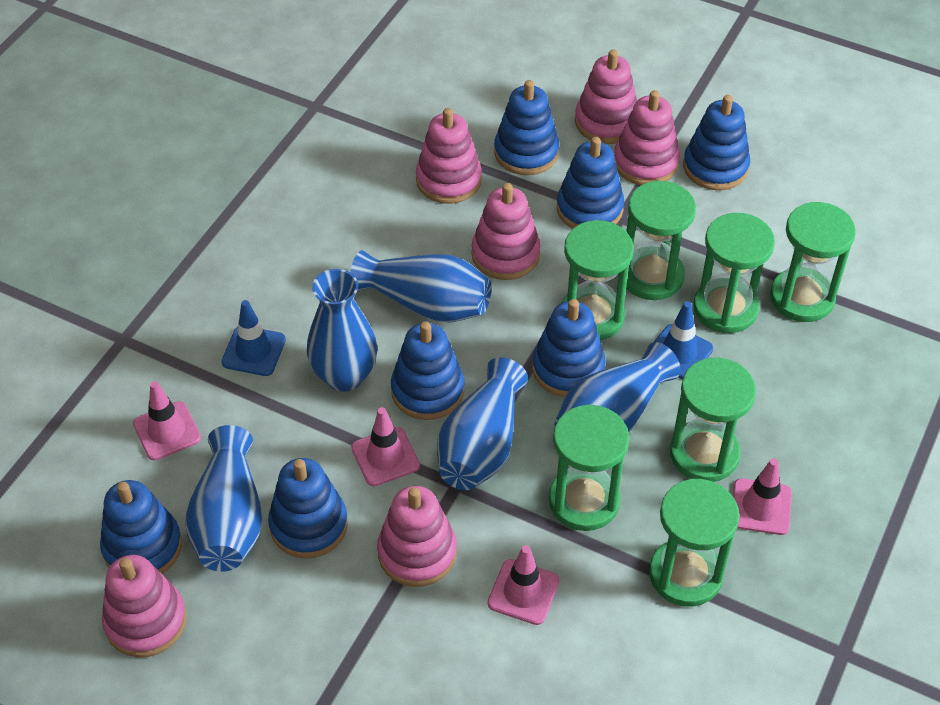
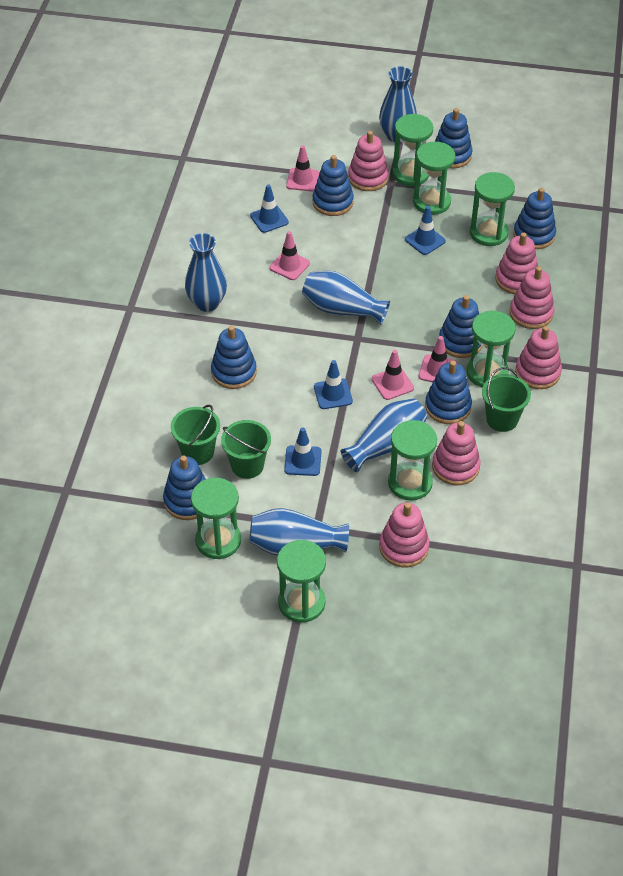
blue traffic cone: 2 -> 4
green bucket: 0 -> 3

